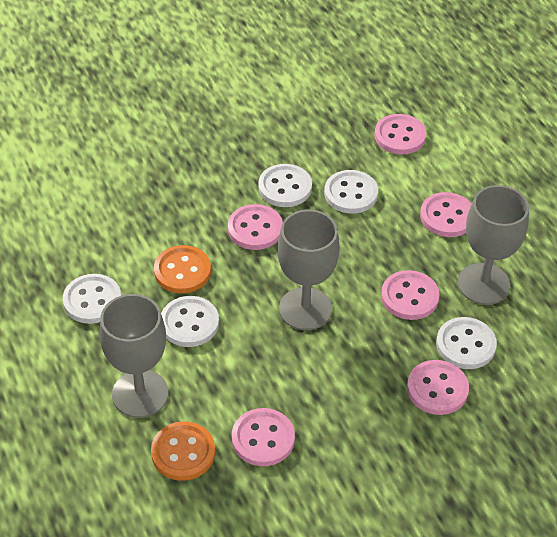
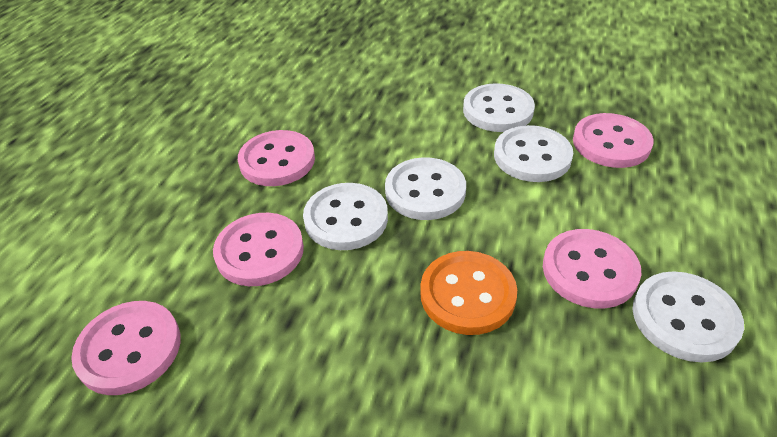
grey goblet: 3 -> 0
orange button: 2 -> 1
pink button: 6 -> 5

